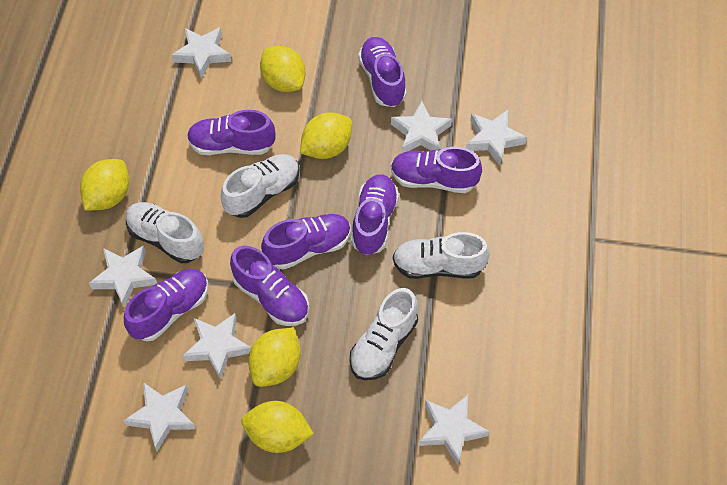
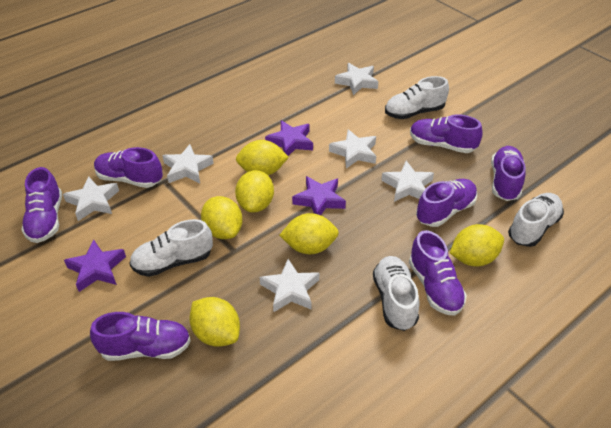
purple star: 0 -> 3
white star: 7 -> 6
yellow lemon: 5 -> 6

